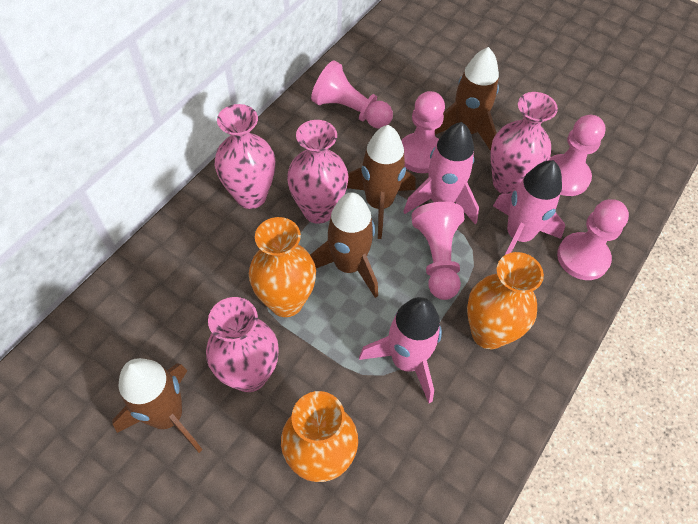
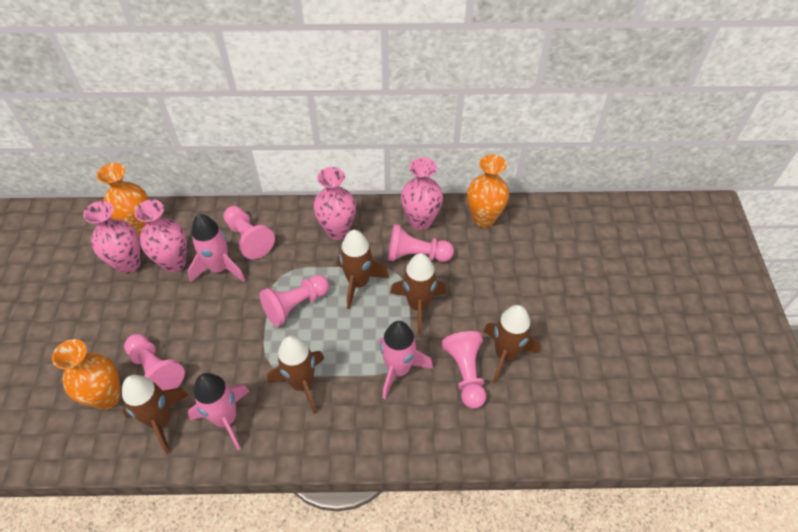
brown rocket: 4 -> 5

